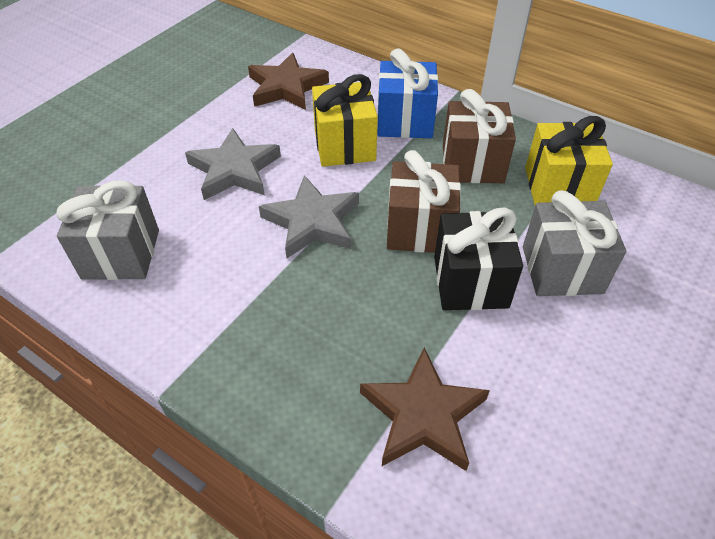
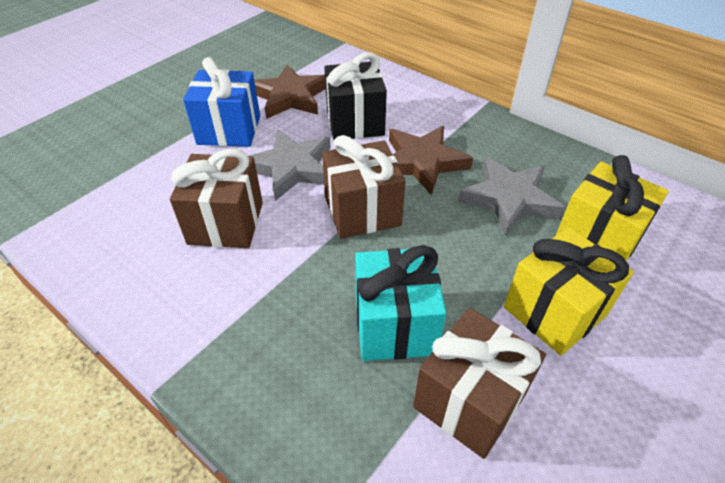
brown gift: 2 -> 3
grey gift: 2 -> 0
turquoise gift: 0 -> 1

